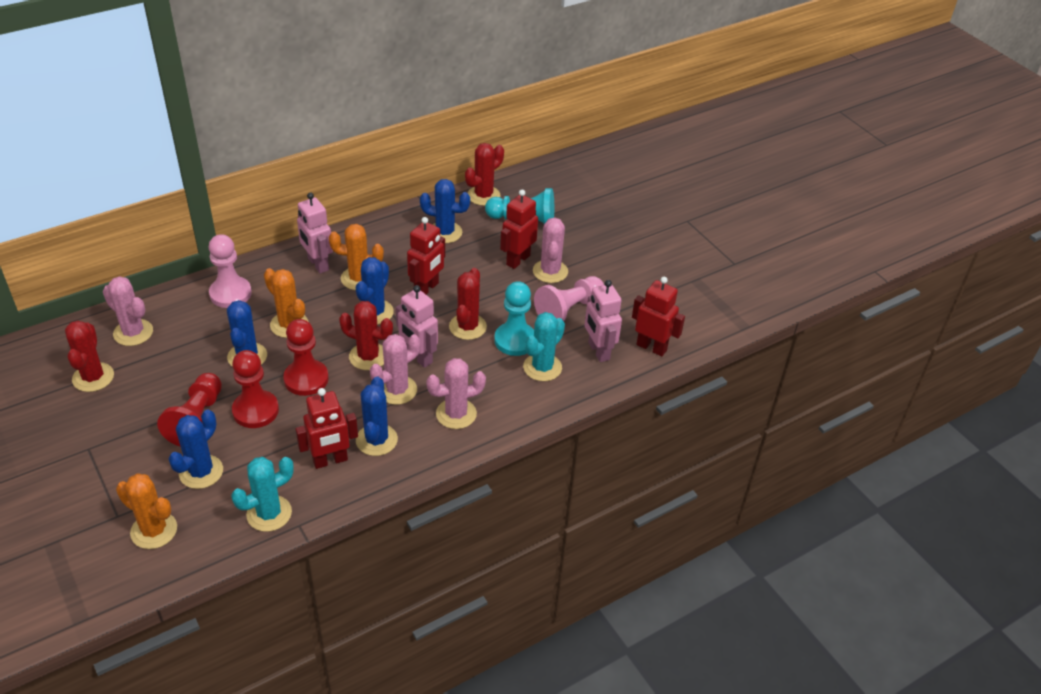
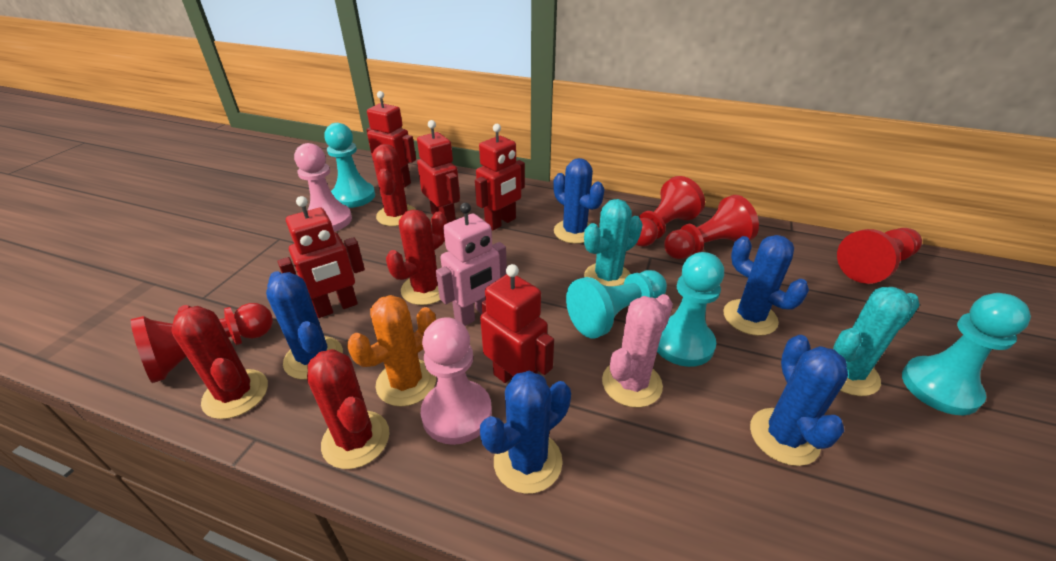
orange cactus: 3 -> 1
pink cactus: 4 -> 1
pink robot: 3 -> 1
red pawn: 3 -> 4
red robot: 4 -> 5
turquoise pawn: 2 -> 4

